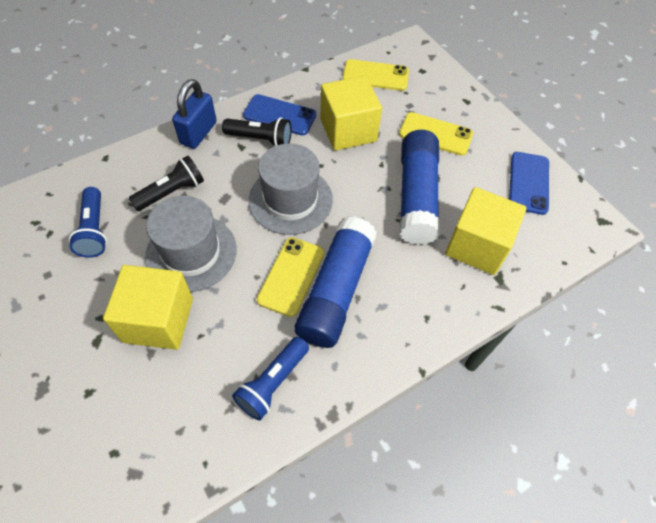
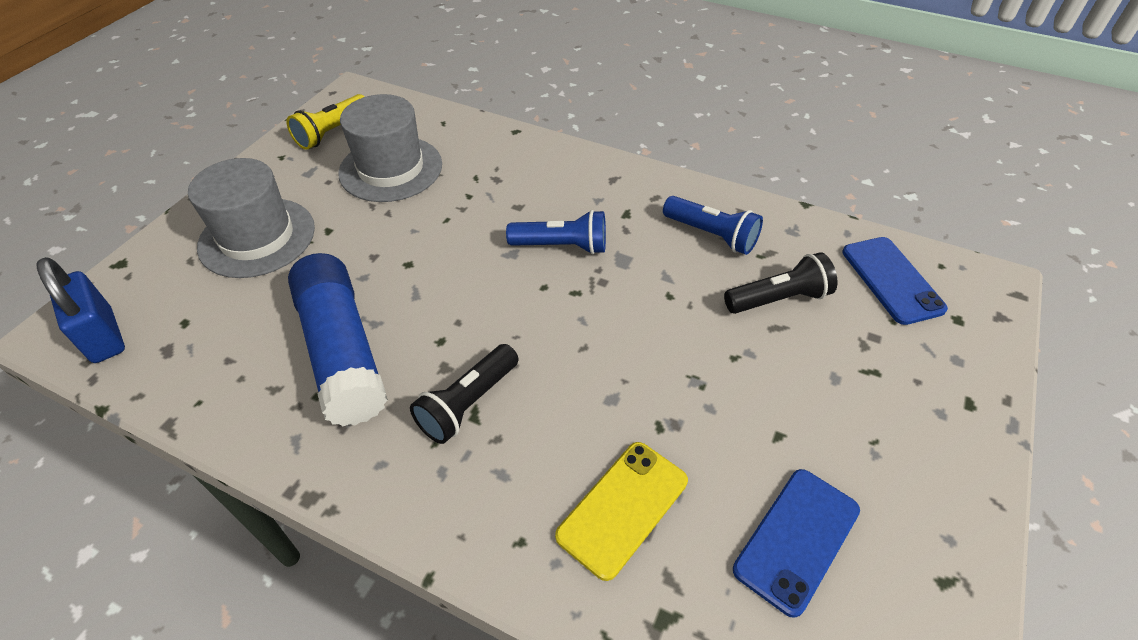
blue glue stick: 2 -> 1
yellow cube: 3 -> 0
yellow flashlight: 0 -> 1
yellow phone: 3 -> 1

